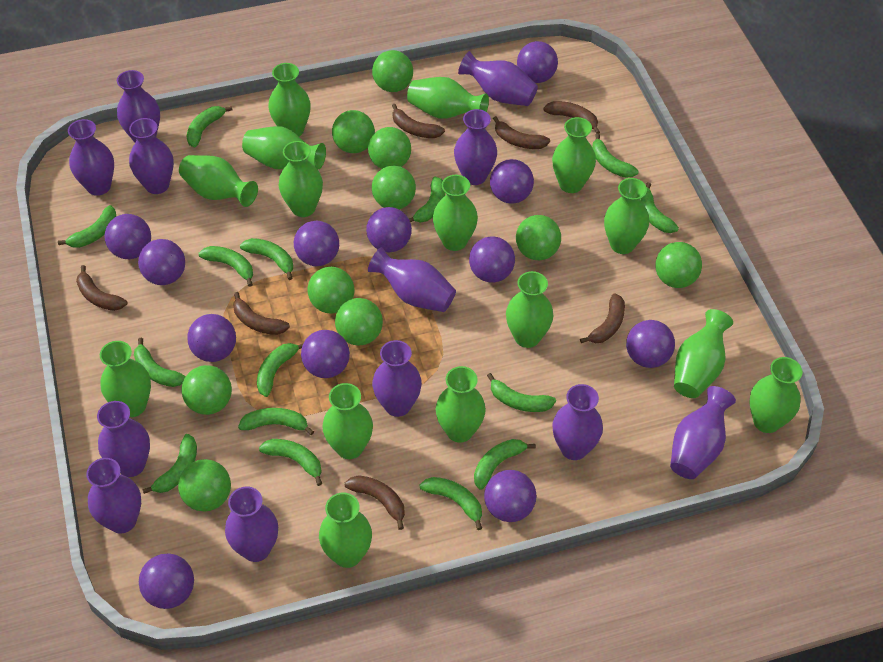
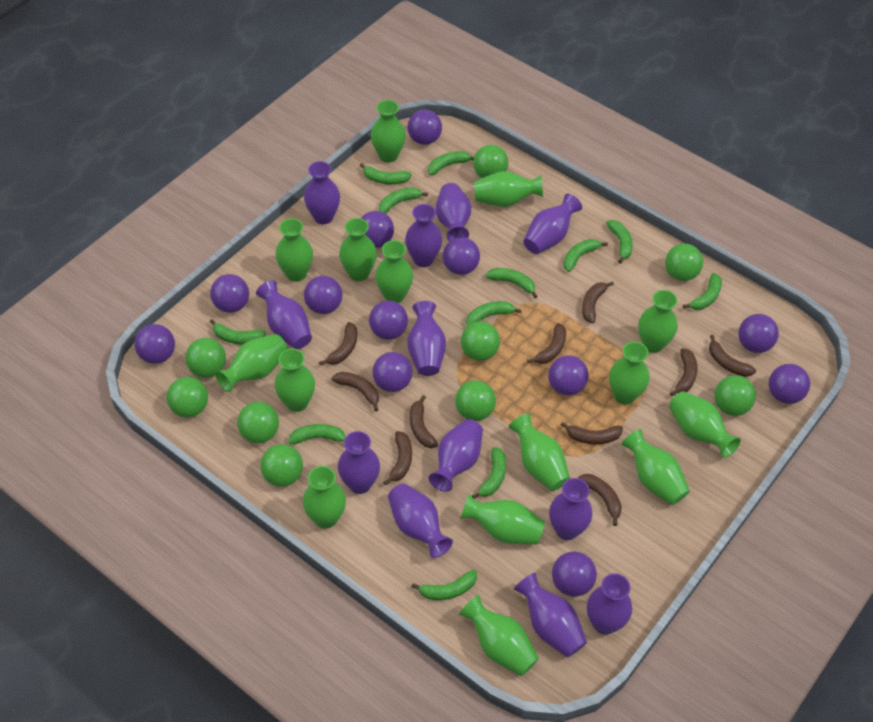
brown banana: 7 -> 10
green ball: 10 -> 9
green banana: 15 -> 12

